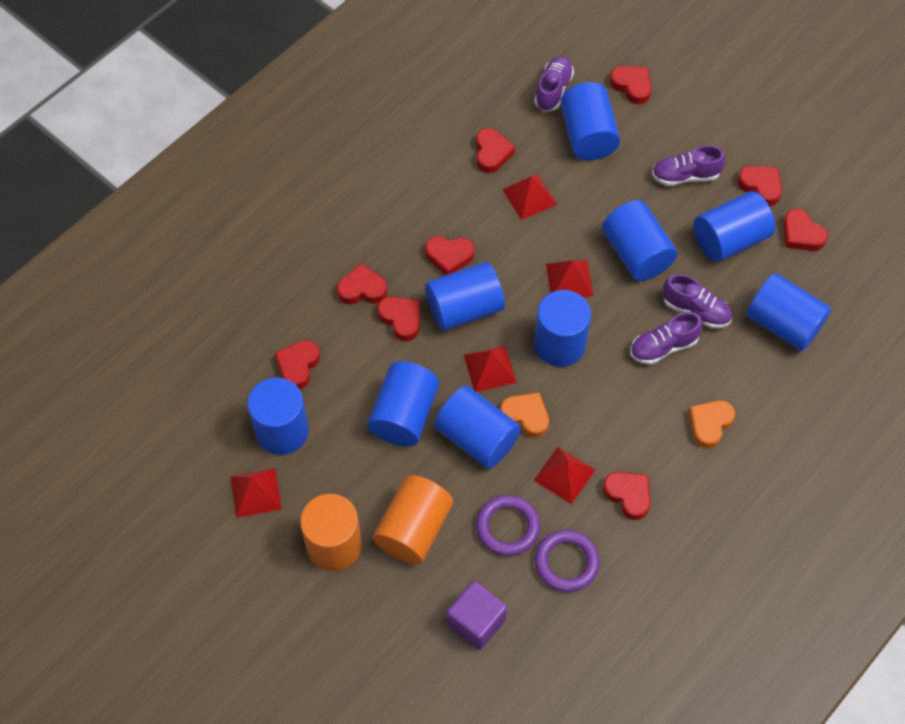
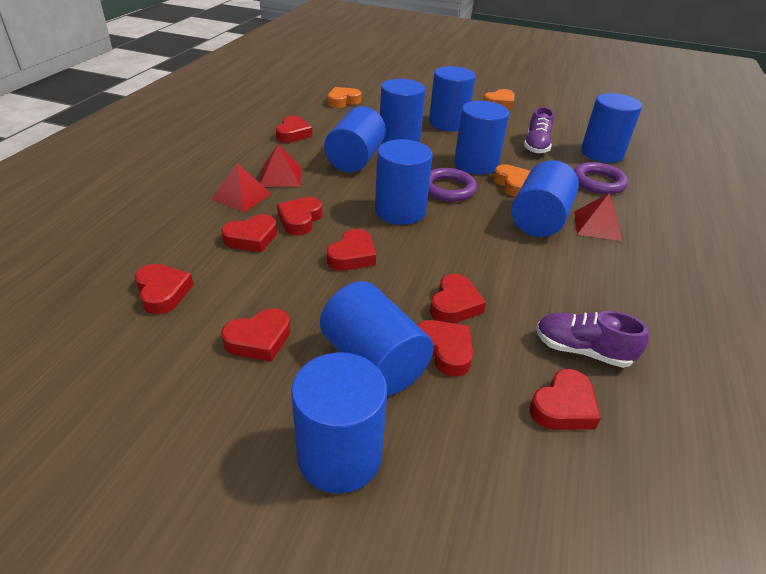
orange cylinder: 2 -> 0
orange heart: 2 -> 3
purple cube: 1 -> 0
purple shoe: 4 -> 2
red pyramid: 5 -> 3

